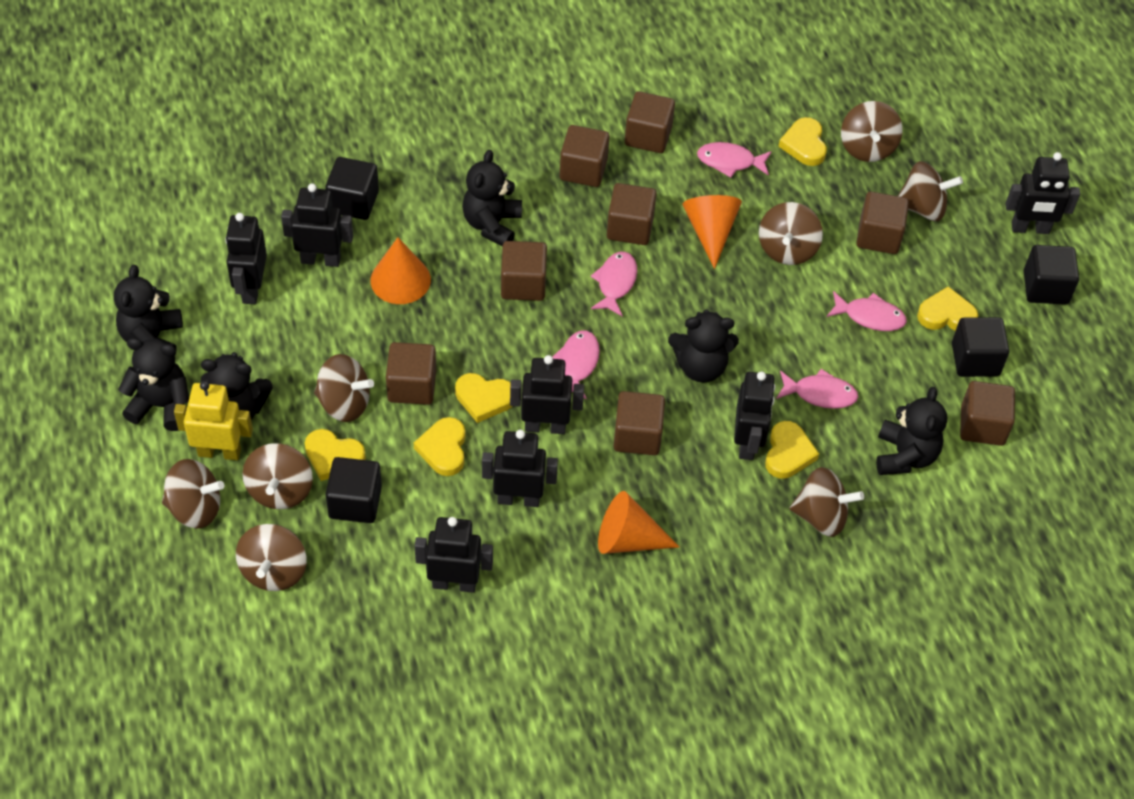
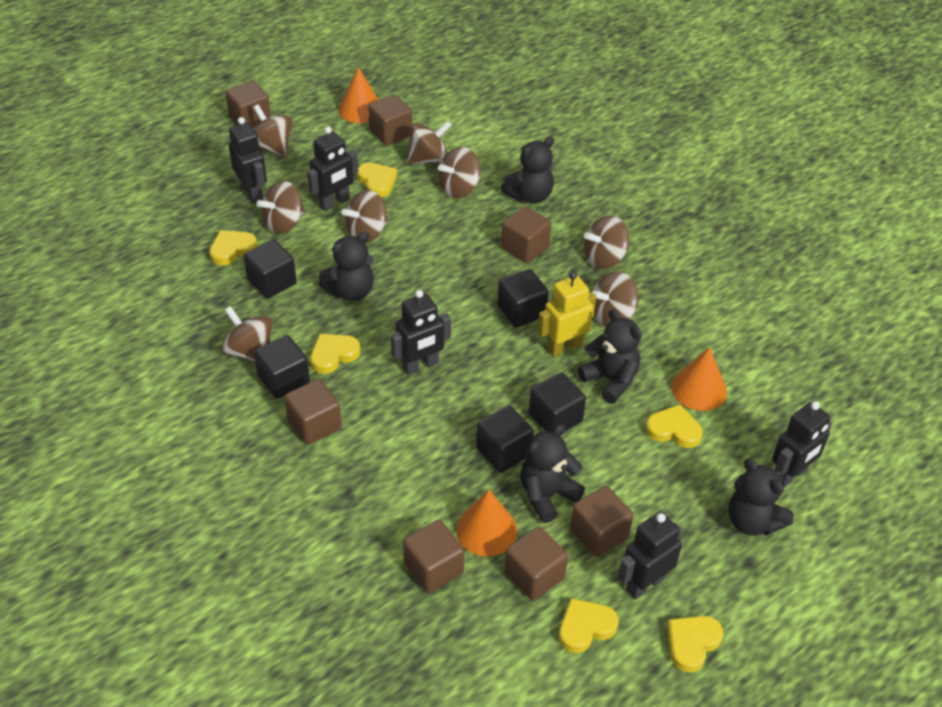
black cube: 4 -> 5
black robot: 7 -> 5
black teddy bear: 6 -> 5
brown cube: 8 -> 7
pink fish: 5 -> 0

